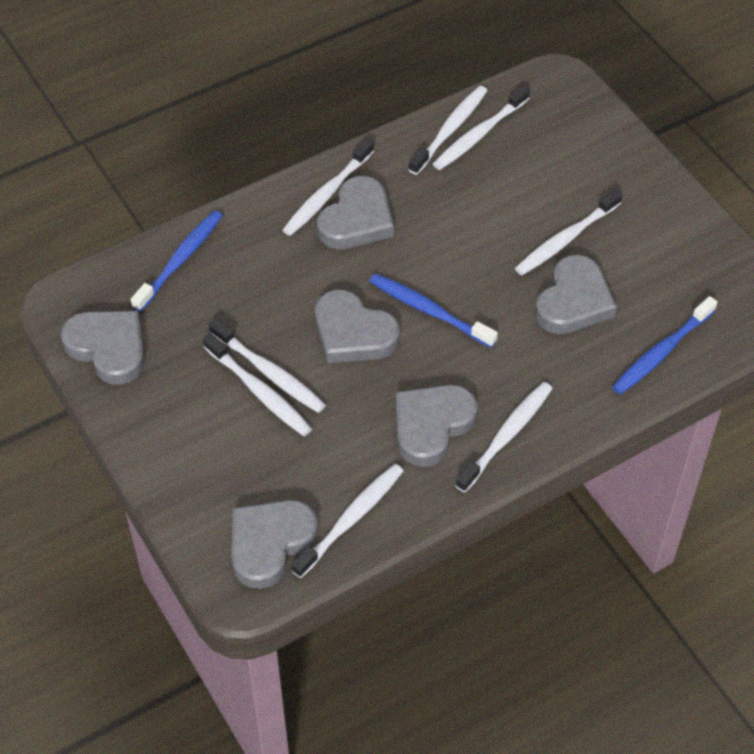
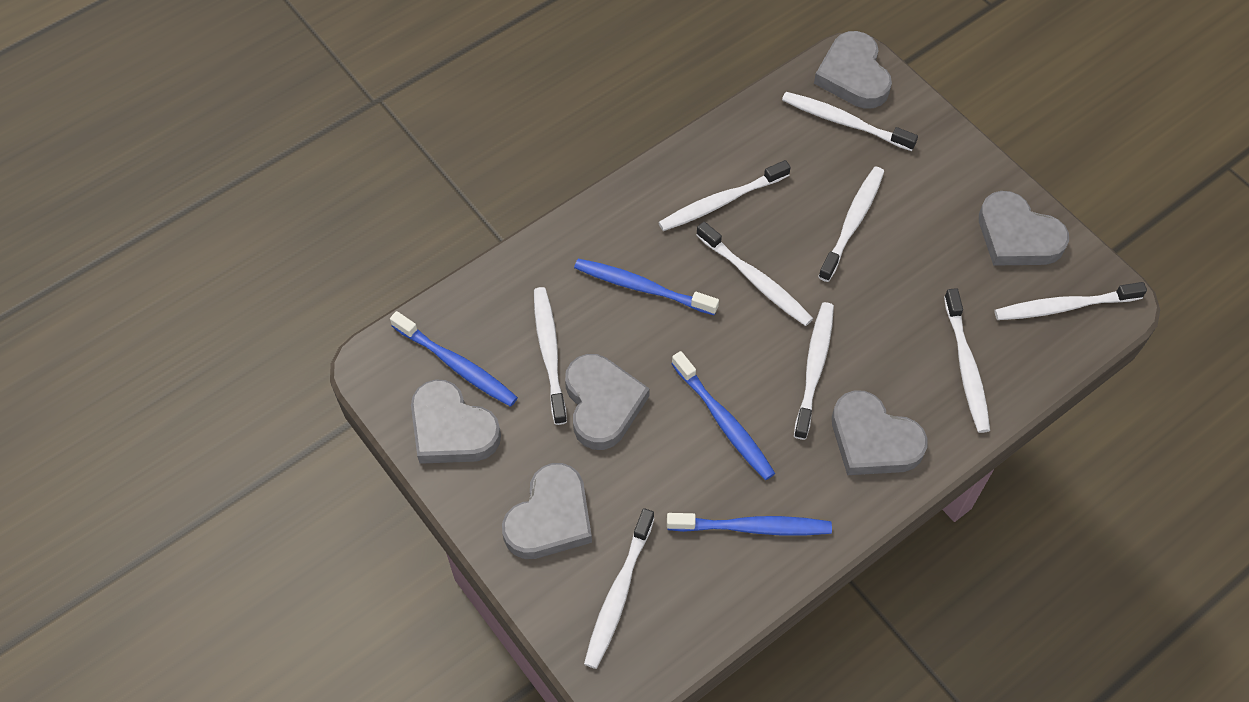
blue toothbrush: 3 -> 4
white toothbrush: 8 -> 9

